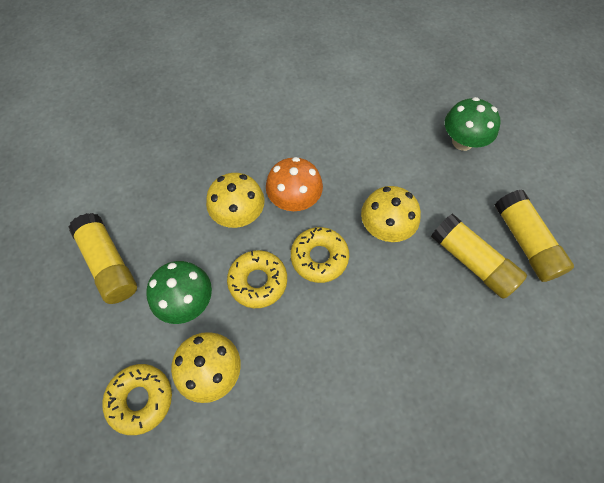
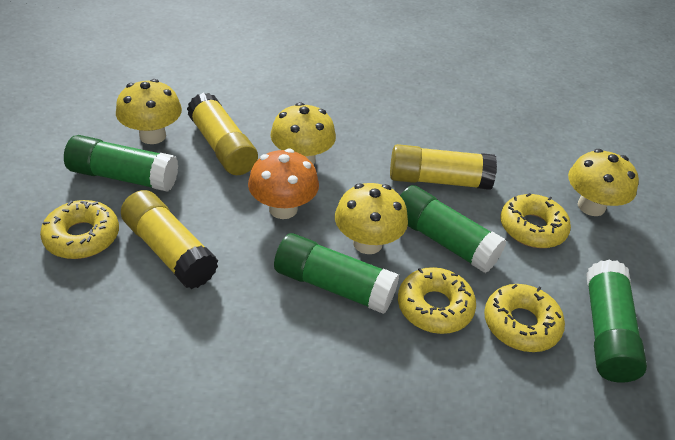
green glue stick: 0 -> 4
green mushroom: 2 -> 0
yellow donut: 3 -> 4
yellow mushroom: 3 -> 4

